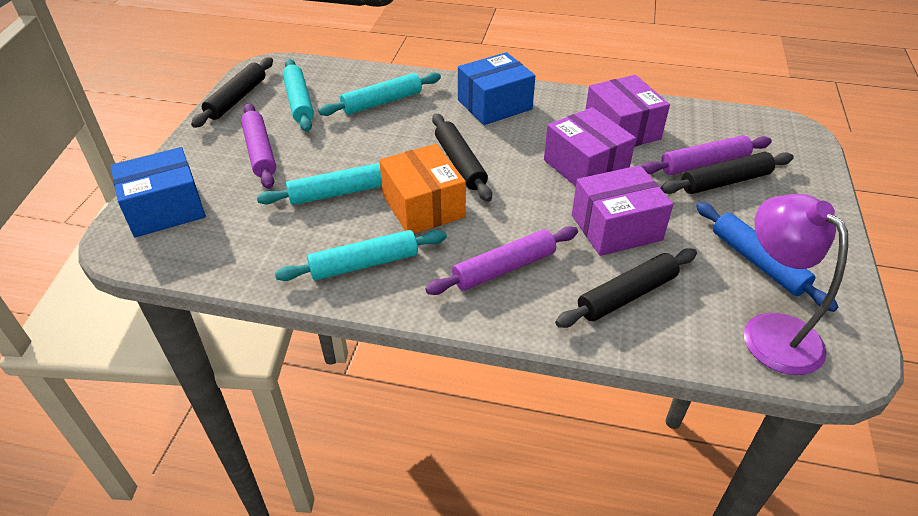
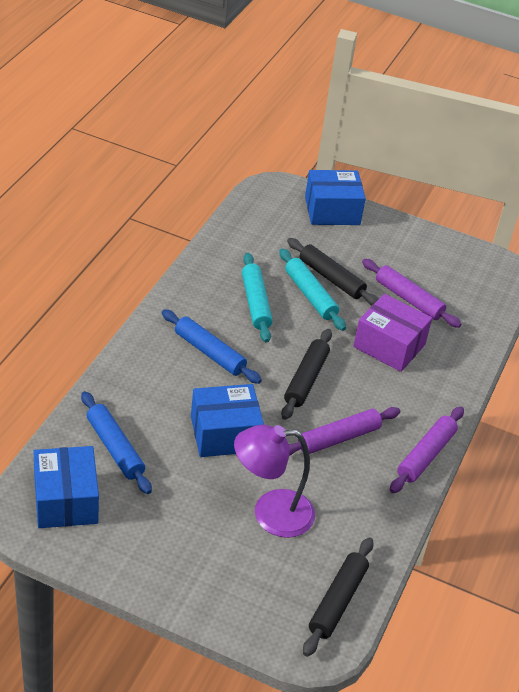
black rolling pin: 4 -> 3
blue box: 2 -> 3
blue rolling pin: 1 -> 2
orange box: 1 -> 0
purple box: 3 -> 1
turquoise rolling pin: 4 -> 2

